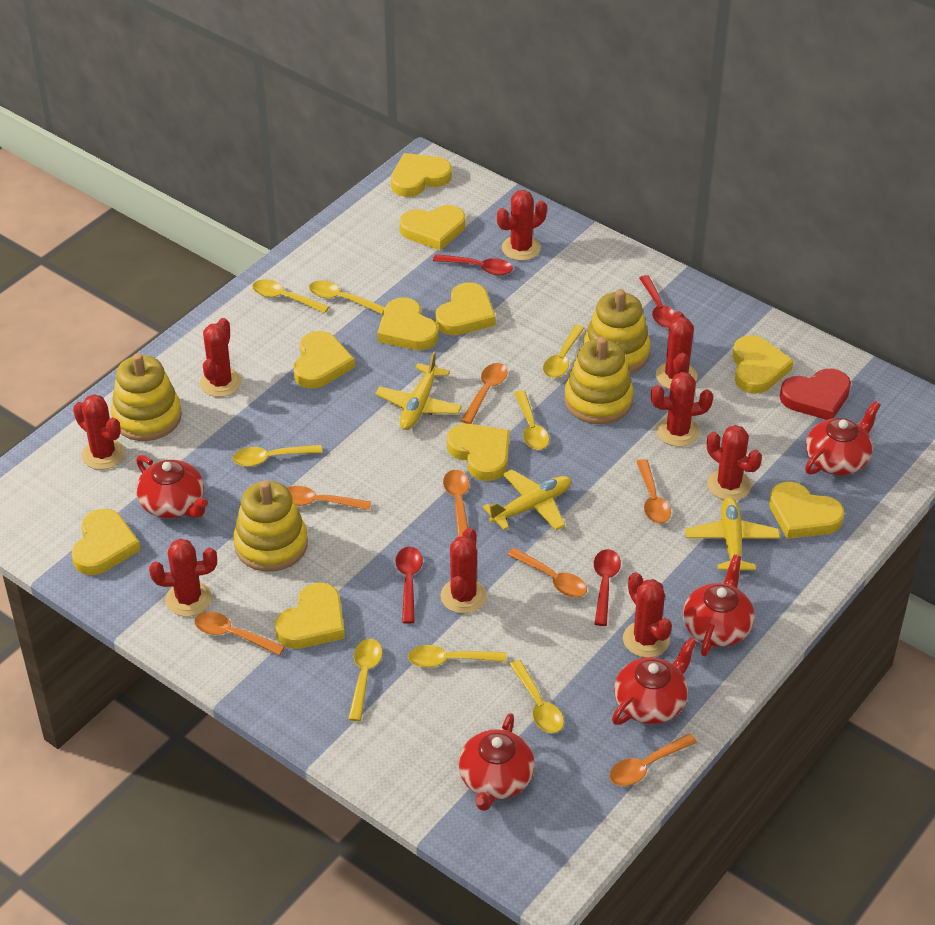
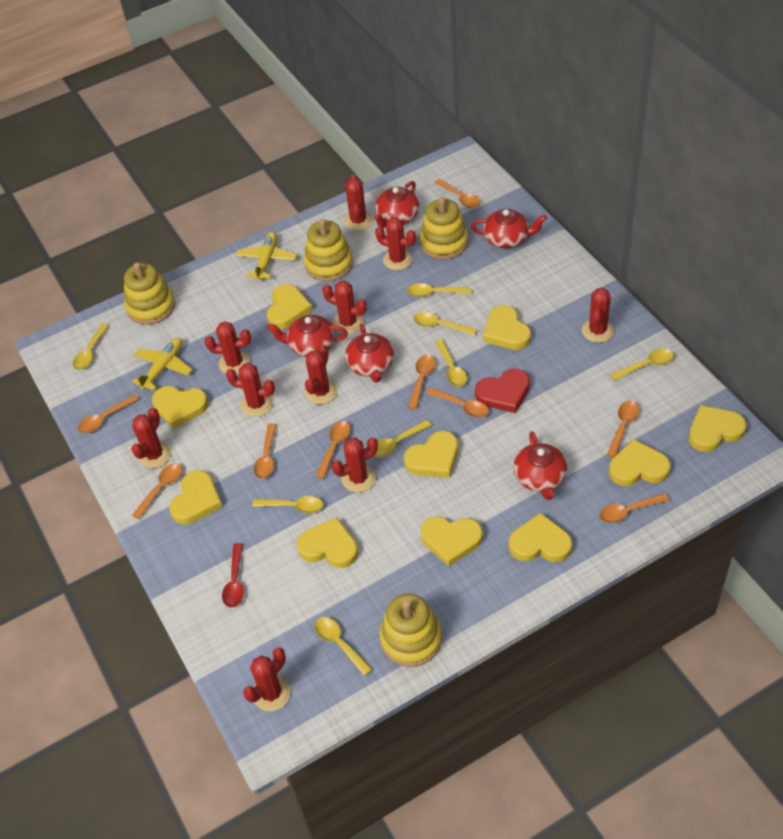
orange spoon: 7 -> 9
red cactus: 9 -> 10
red spoon: 4 -> 1
yellow plane: 3 -> 2

